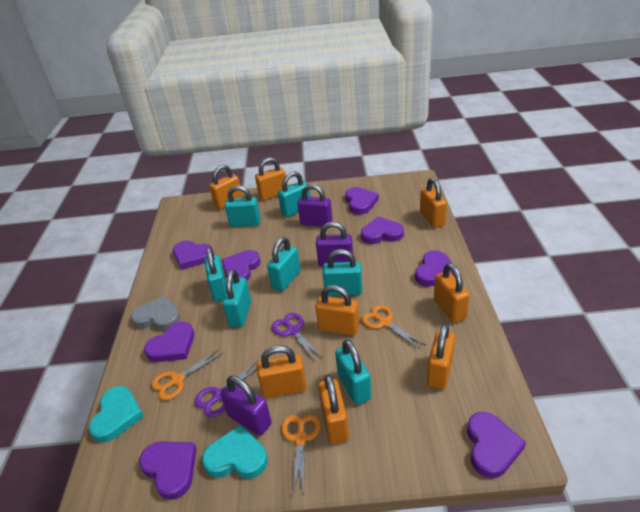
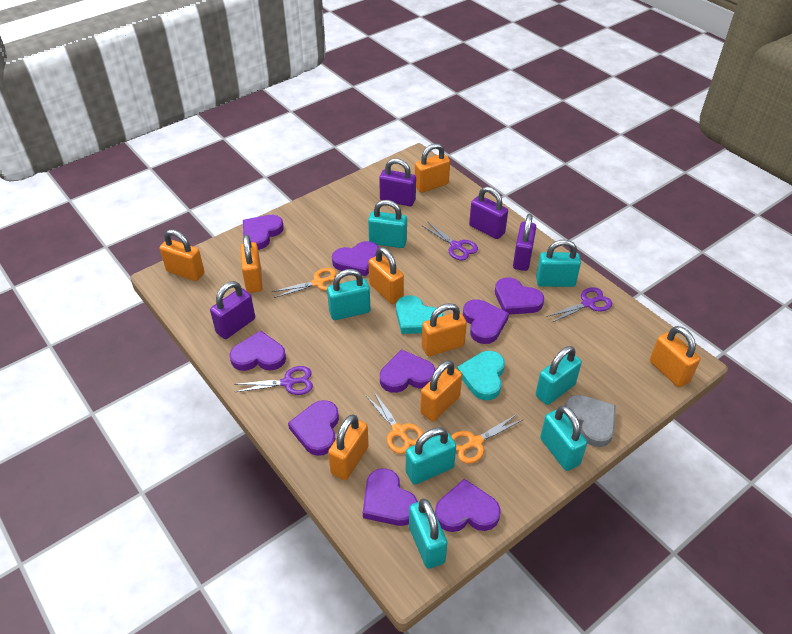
purple heart: 8 -> 9
purple padlock: 3 -> 4
purple scissors: 2 -> 3

